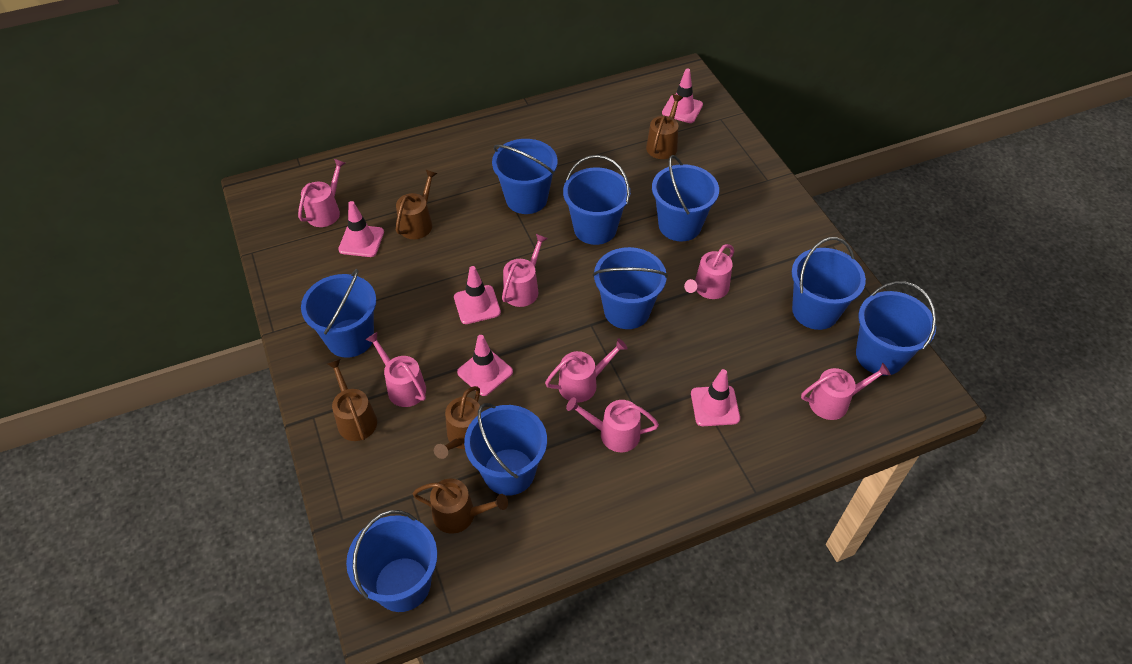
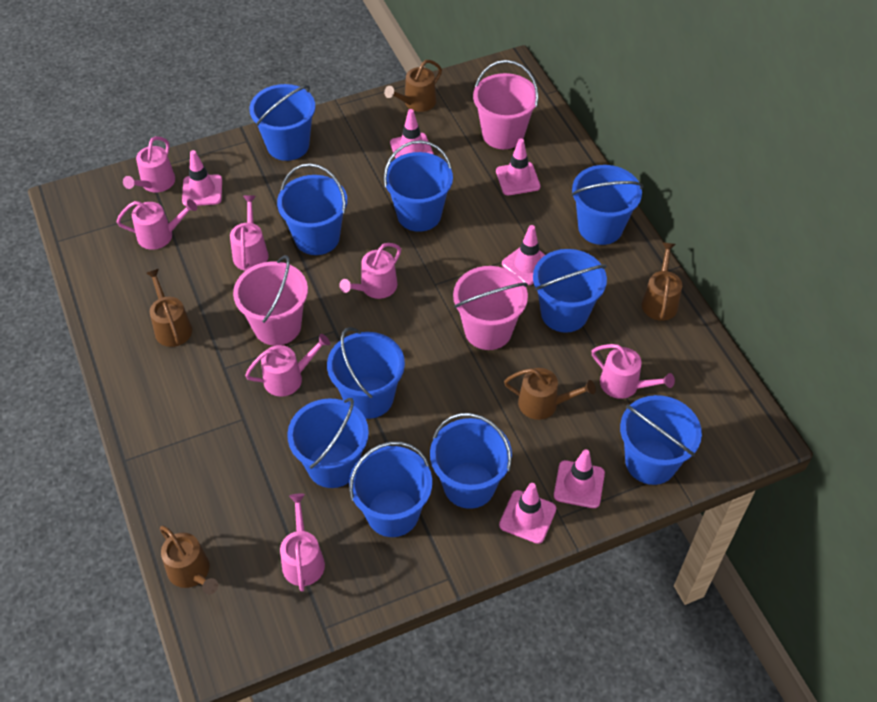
blue bucket: 9 -> 10
pink bucket: 0 -> 3
pink traffic cone: 5 -> 6

